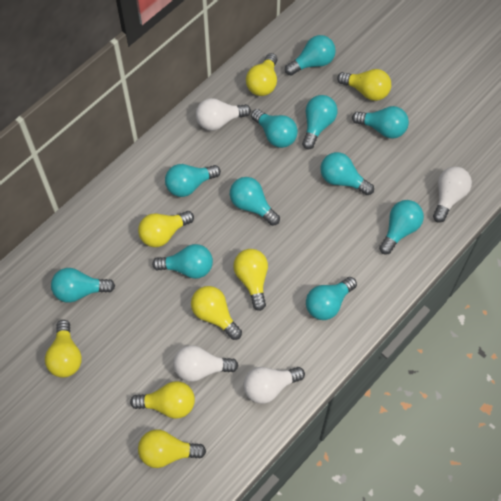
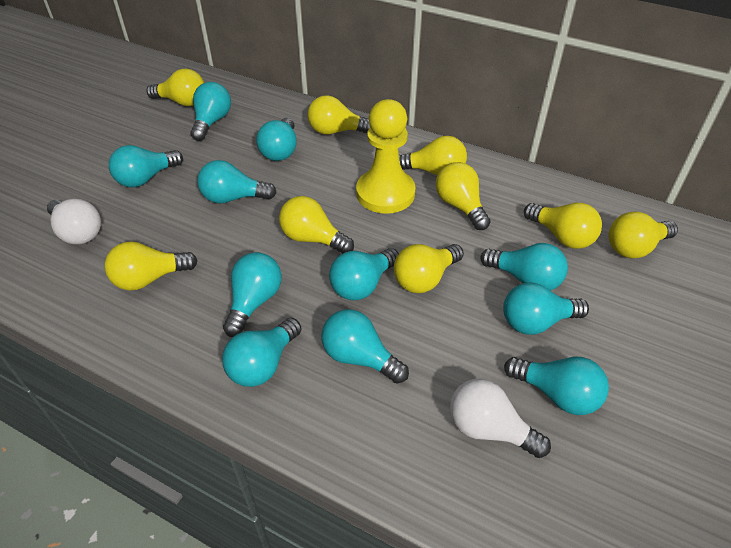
white light bulb: 4 -> 2
yellow light bulb: 8 -> 9
yellow pawn: 0 -> 1

